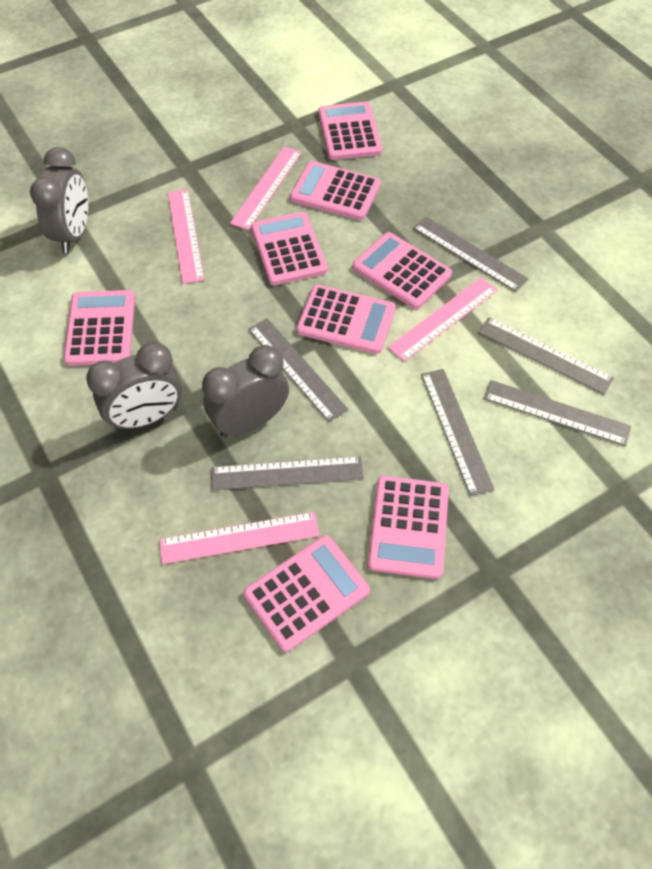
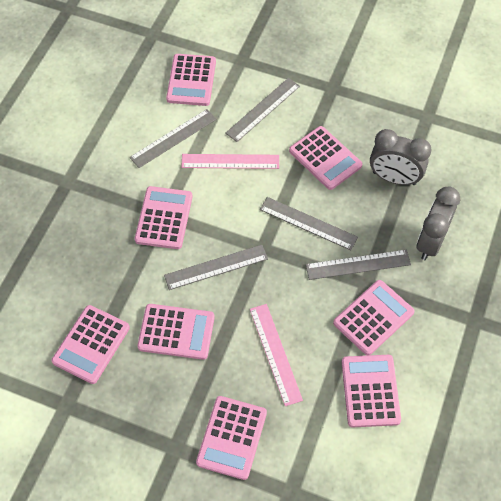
grey clock: 3 -> 2
grey ruler: 6 -> 5
pink ruler: 4 -> 2

